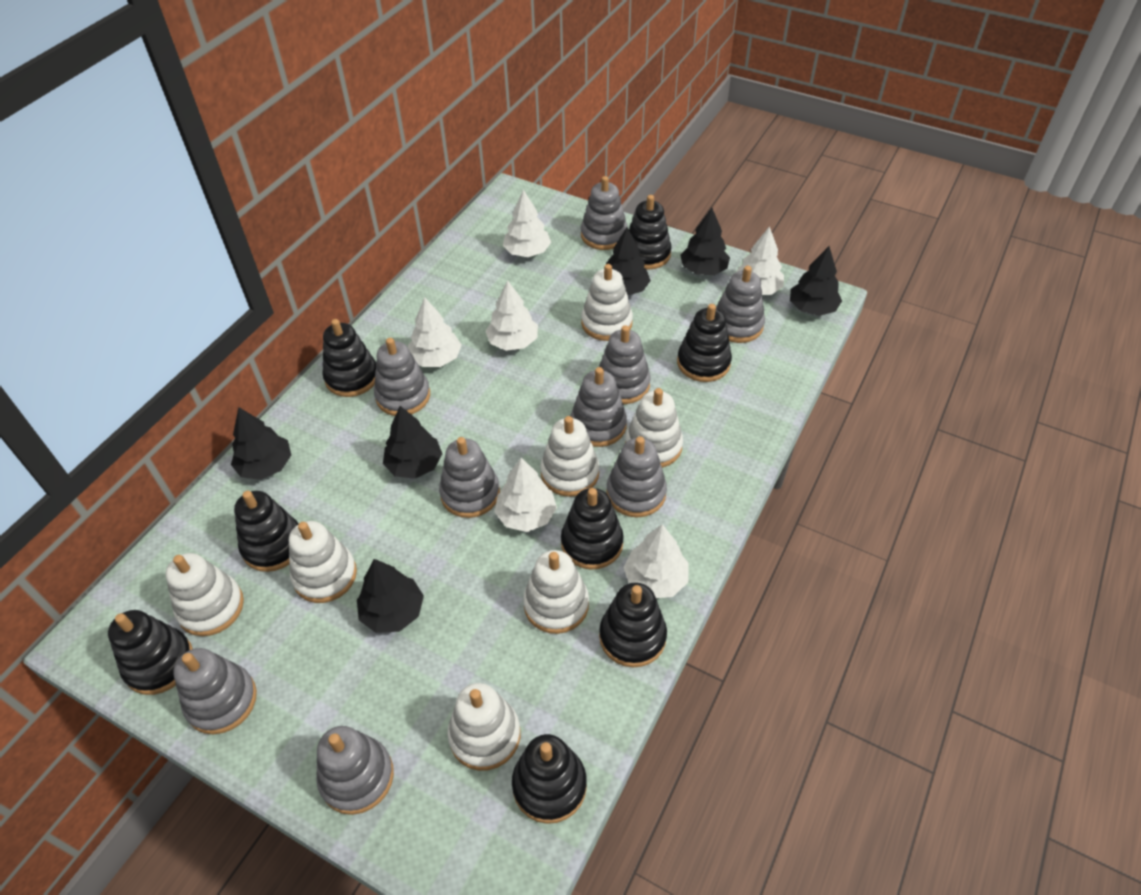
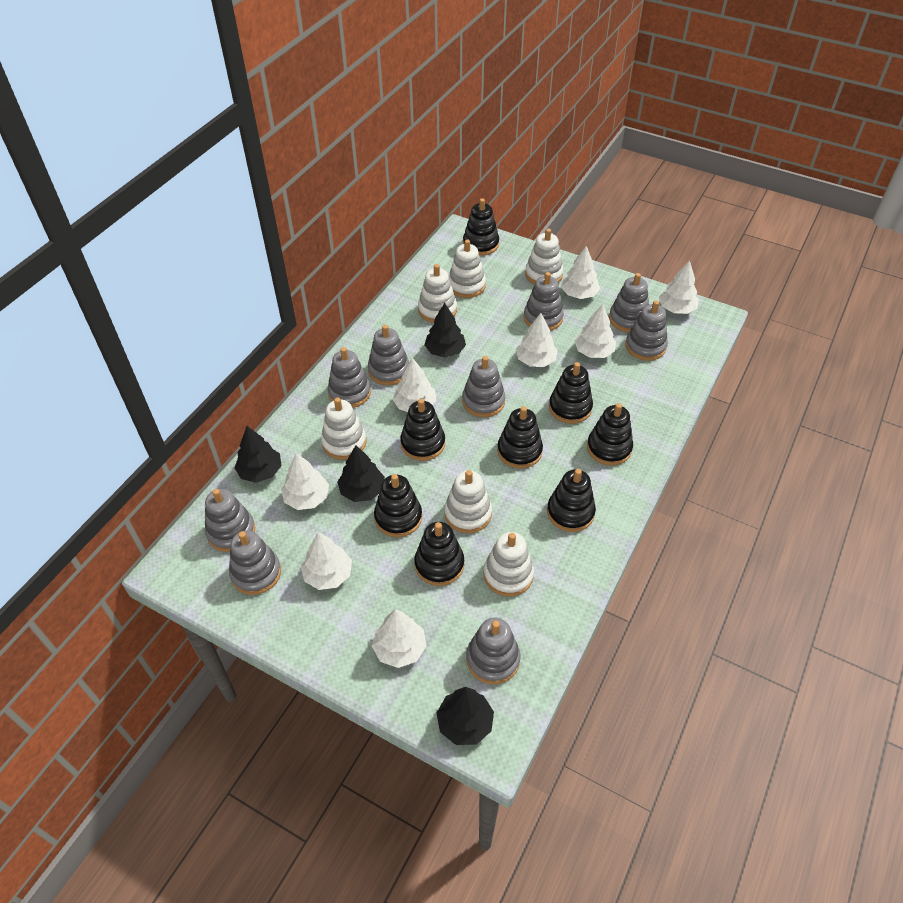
black tree: 6 -> 4
white stacking toy: 7 -> 6
white tree: 6 -> 8

